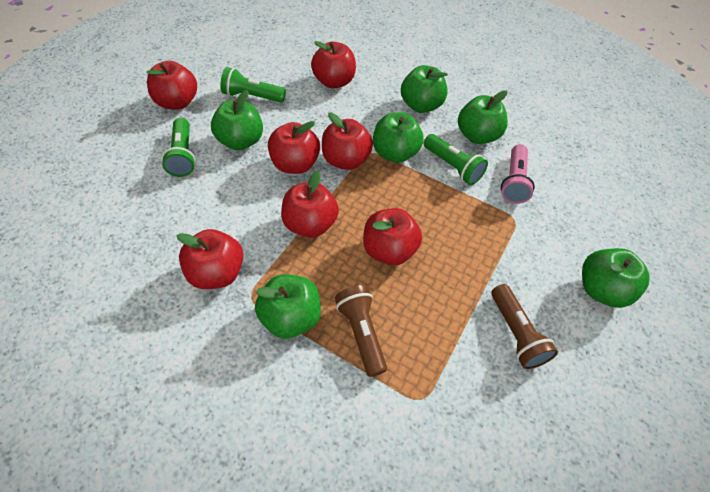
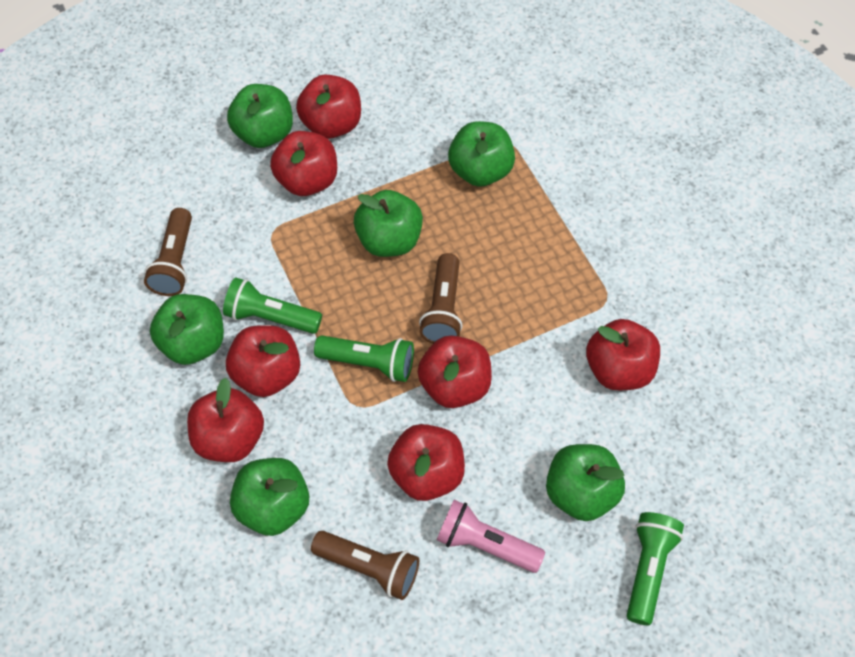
brown flashlight: 2 -> 3

